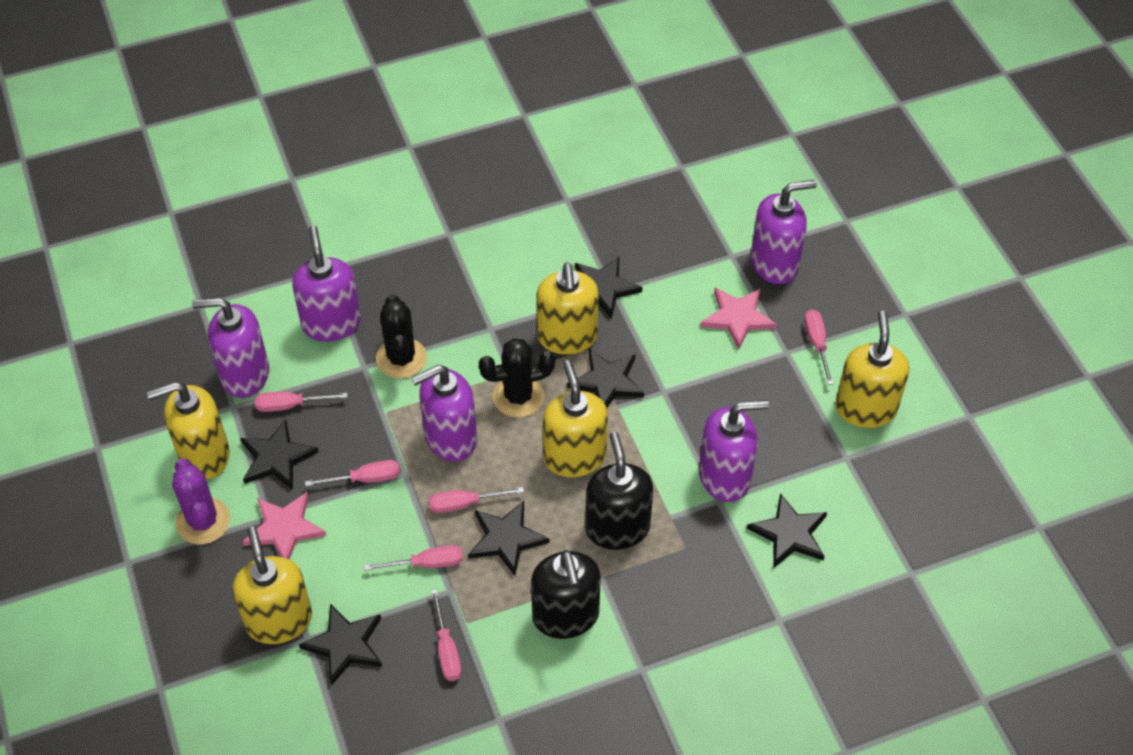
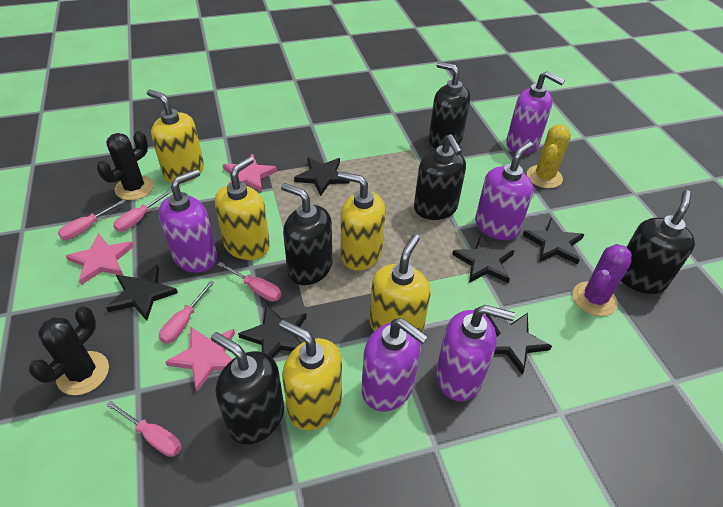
black soap dispenser: 2 -> 5
pink screwdriver: 6 -> 5
pink star: 2 -> 3
yellow cactus: 0 -> 1

